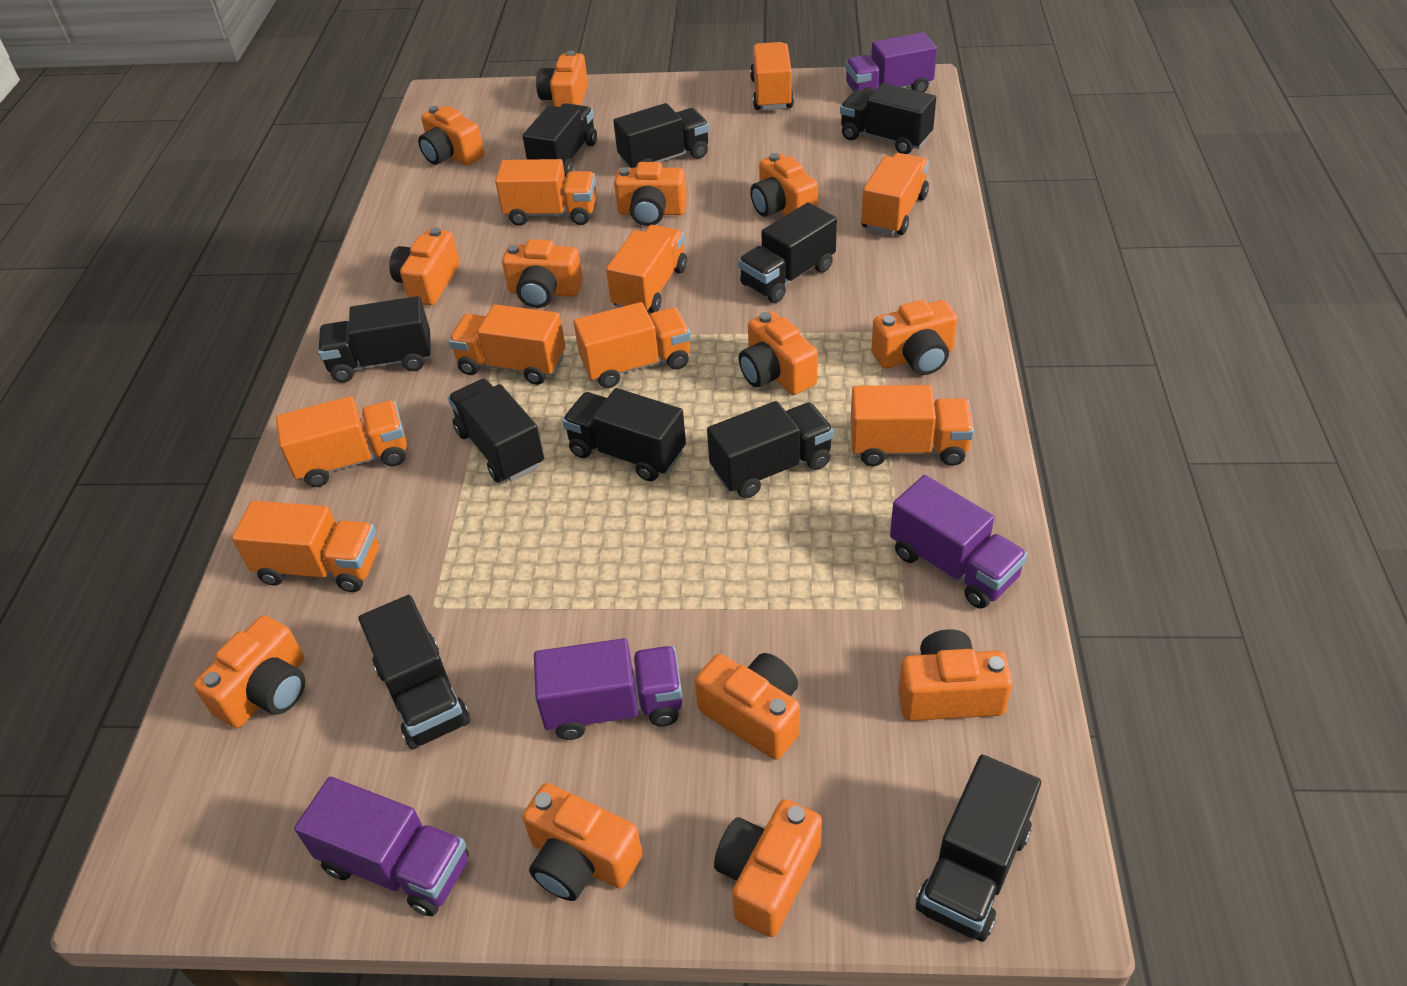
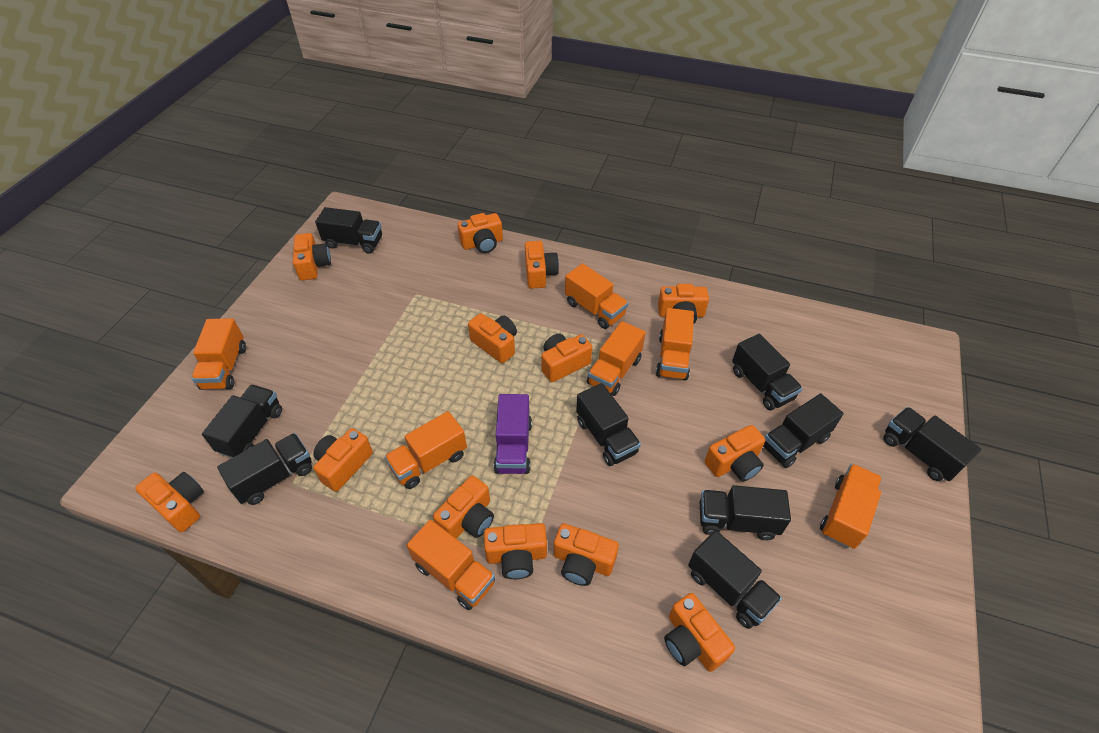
black truck: 10 -> 9
orange truck: 9 -> 7
purple truck: 4 -> 1

